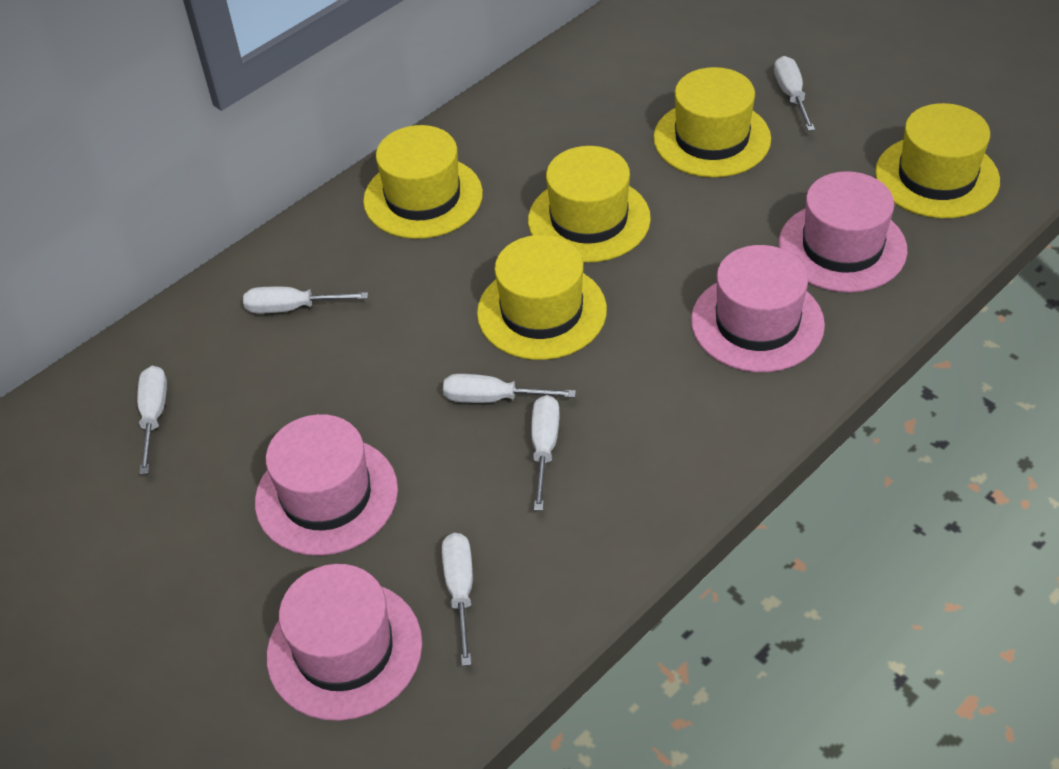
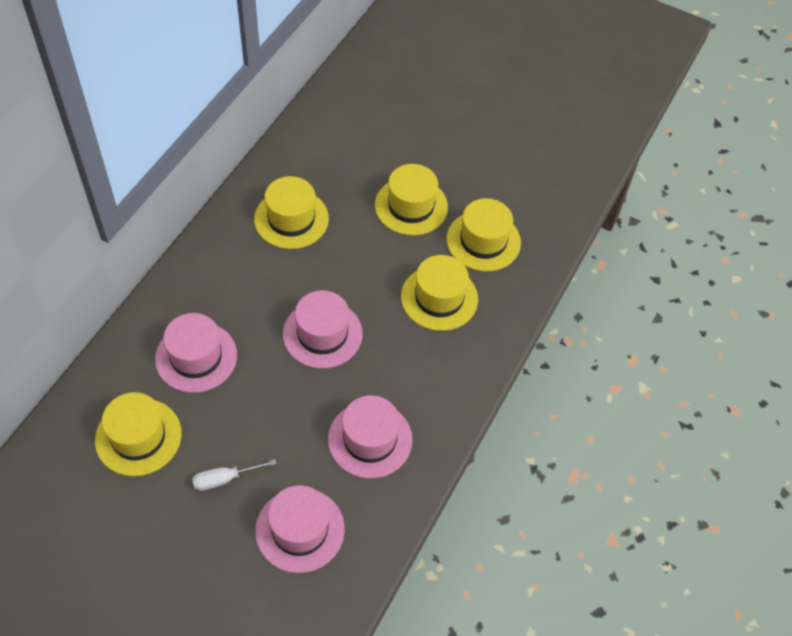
white screwdriver: 6 -> 1

